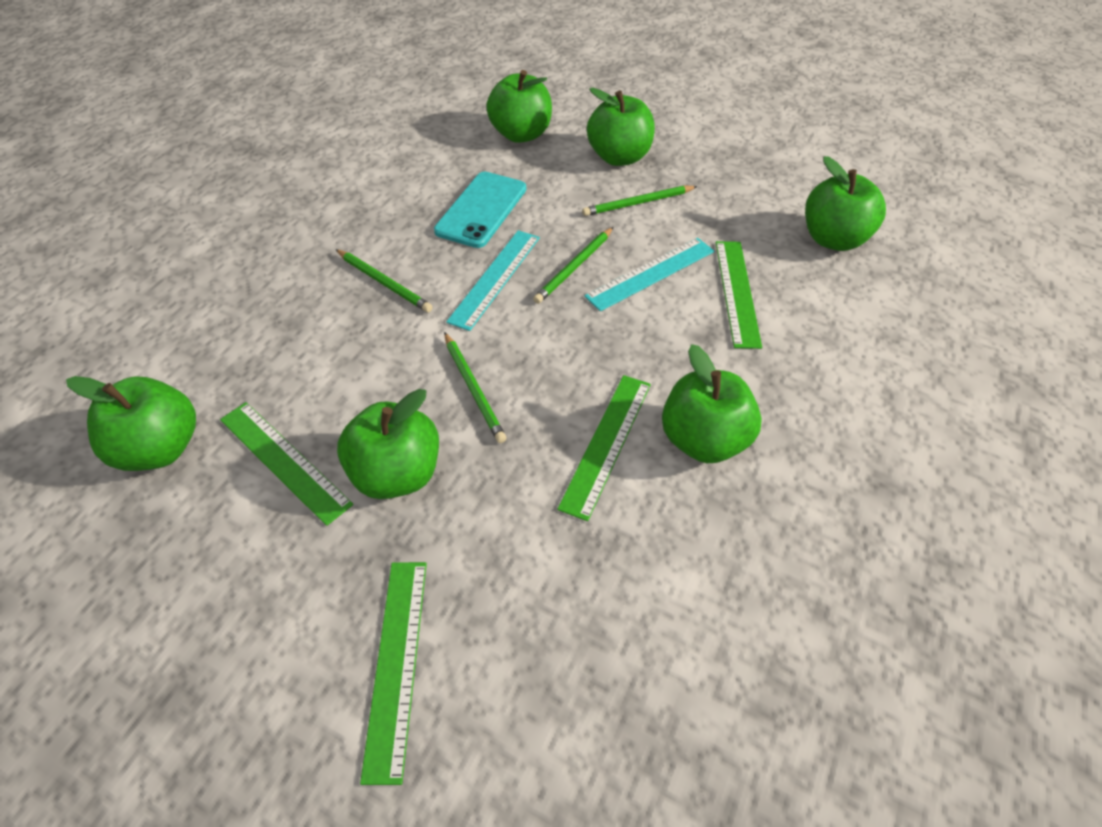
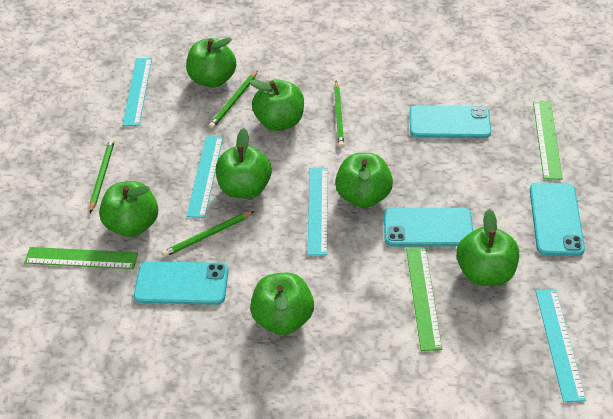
green apple: 6 -> 7
green ruler: 4 -> 3
turquoise phone: 1 -> 4
turquoise ruler: 2 -> 4

